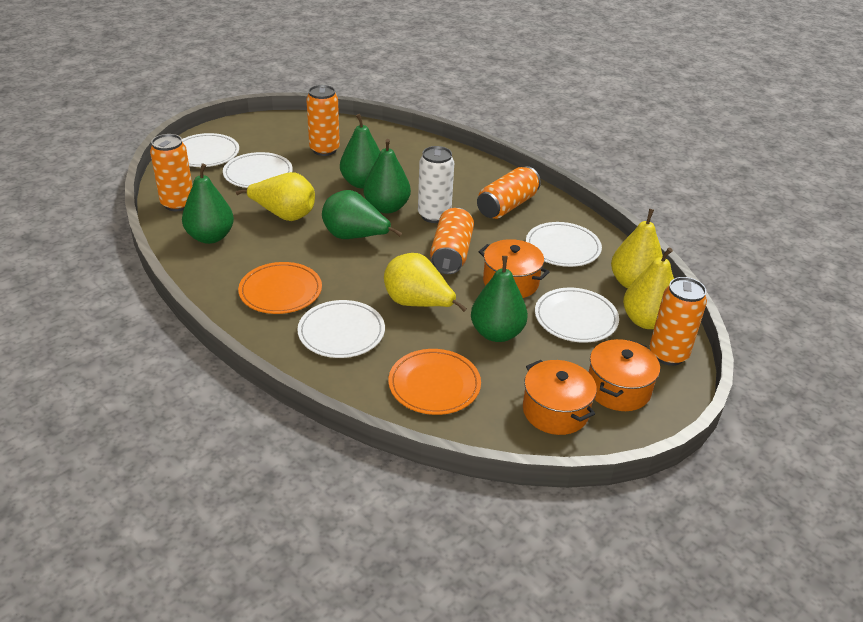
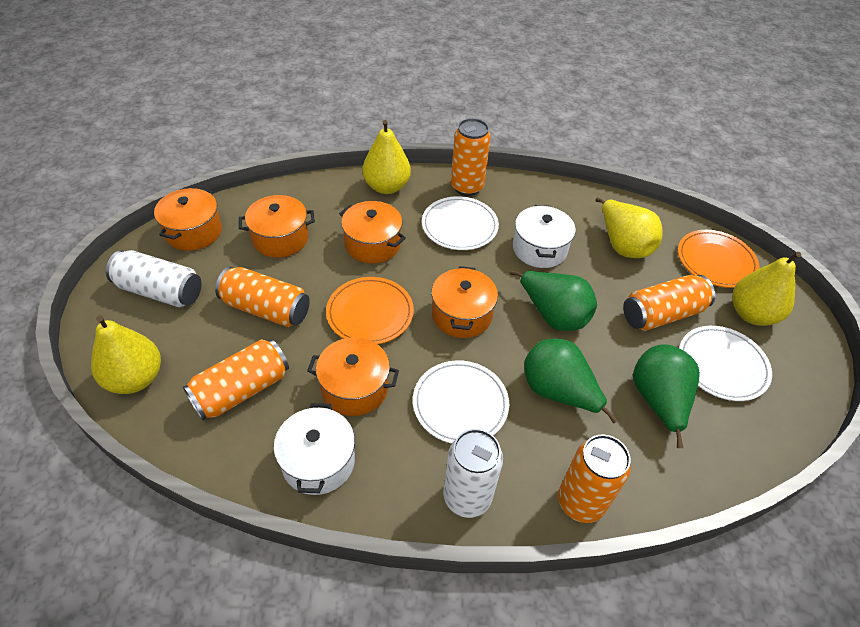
green pear: 5 -> 3
orange pot: 3 -> 5
white can: 1 -> 2
white plate: 5 -> 3
white pot: 0 -> 2

